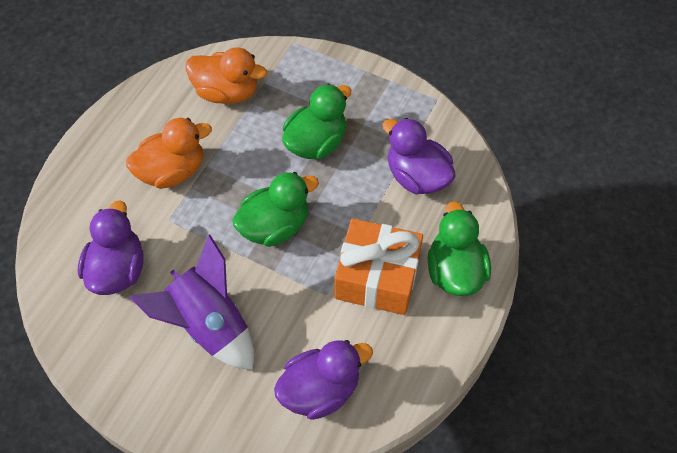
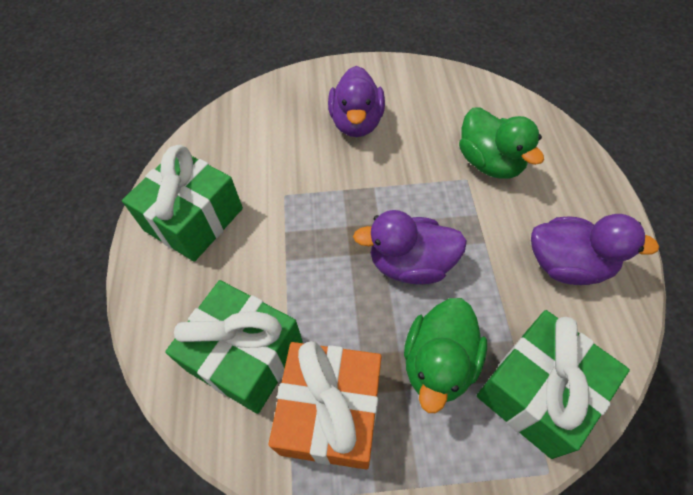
green duck: 3 -> 2
green gift: 0 -> 3
orange duck: 2 -> 0
purple rocket: 1 -> 0

